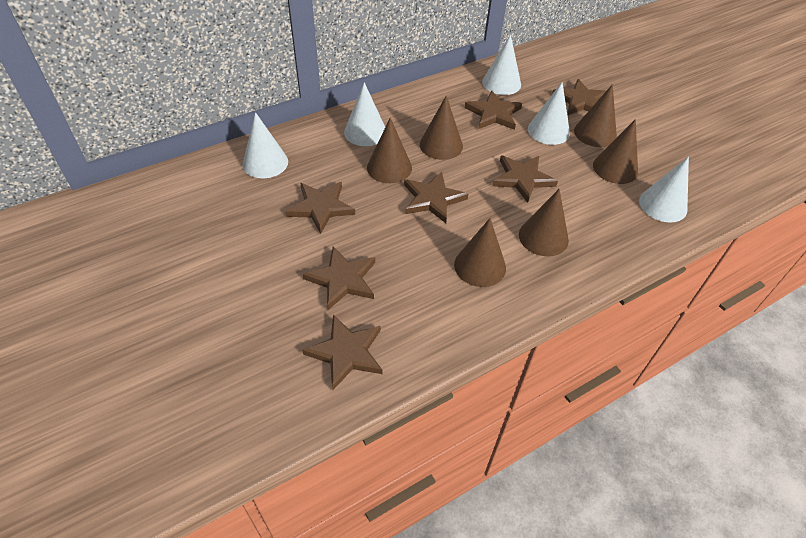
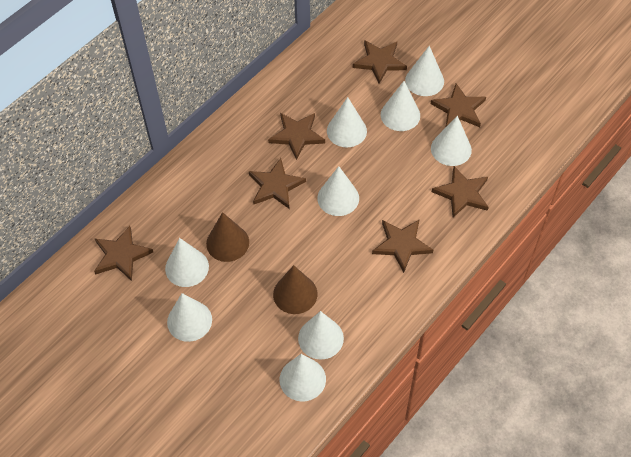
brown cone: 6 -> 2
white cone: 5 -> 9

